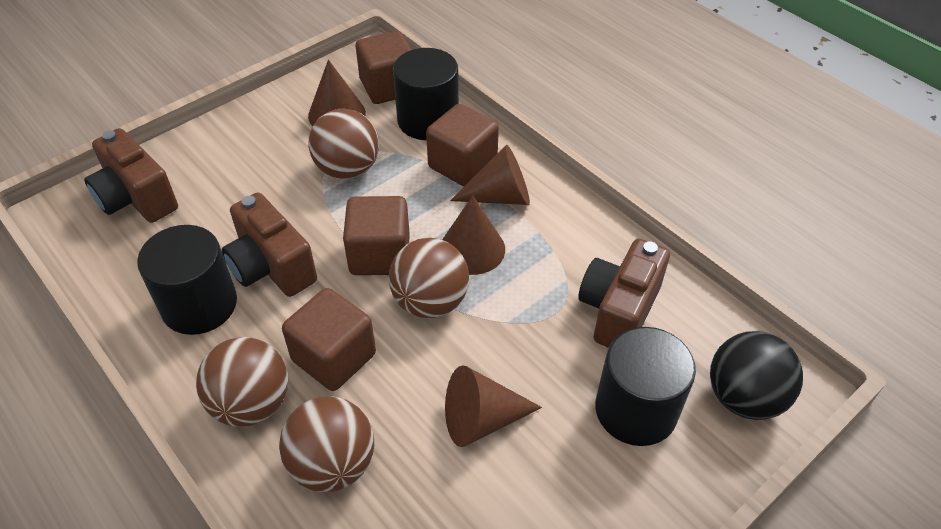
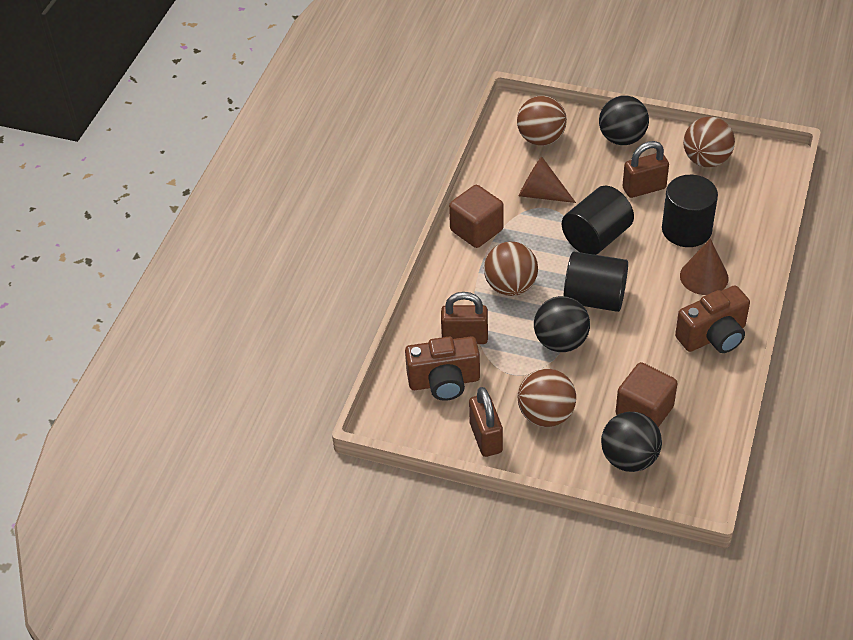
black ball: 1 -> 3
brown camera: 3 -> 2
brown cone: 4 -> 2
brown cube: 4 -> 2
brown padlock: 0 -> 3

